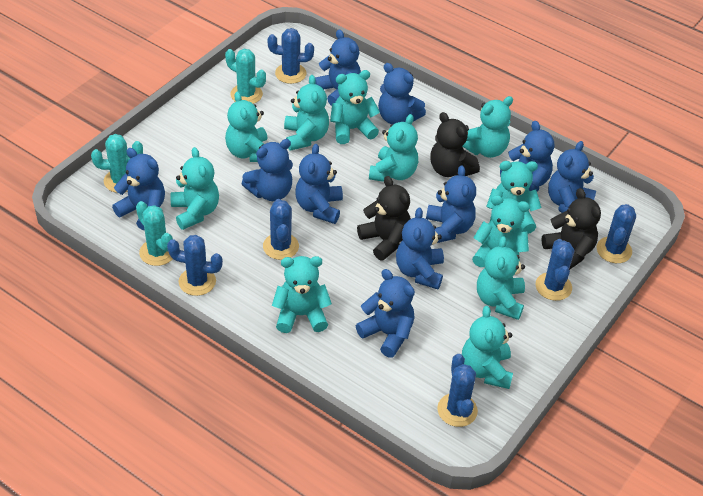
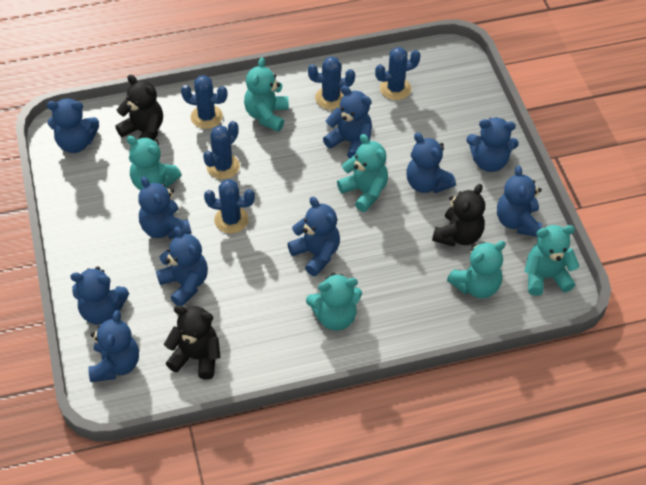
blue cactus: 6 -> 5
turquoise cactus: 3 -> 0
turquoise teddy bear: 11 -> 6

